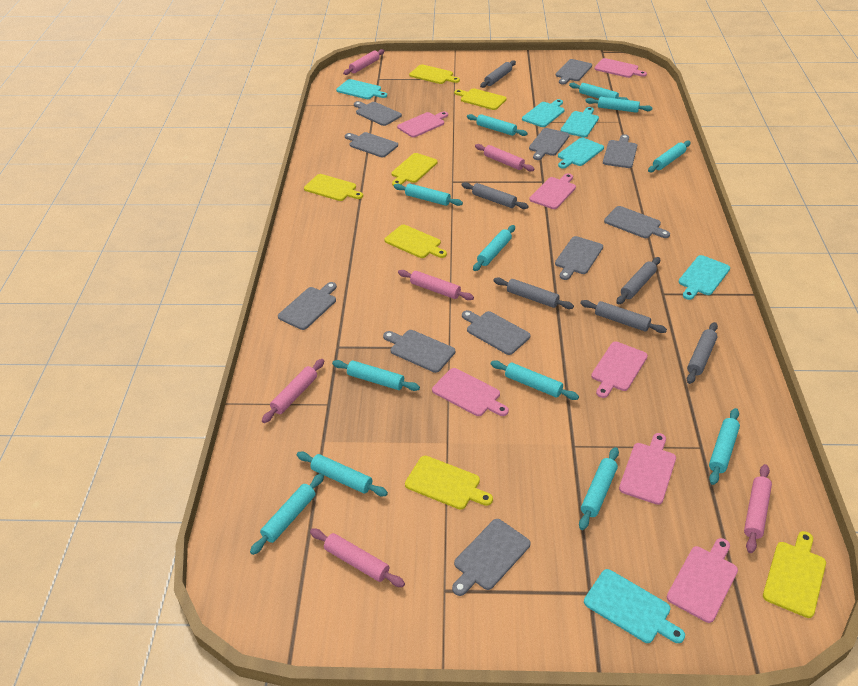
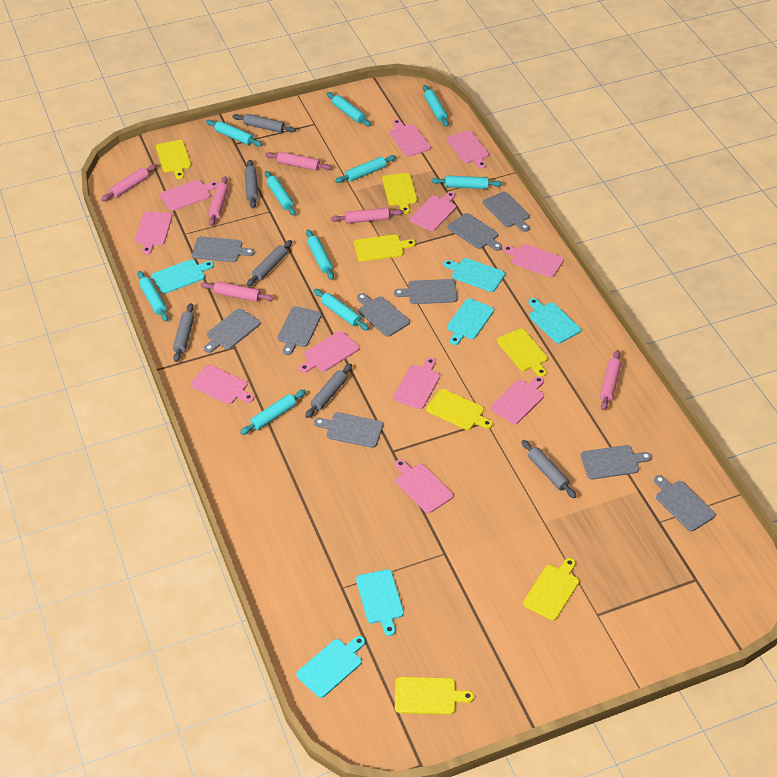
grey cutting board: 11 -> 10
pink cutting board: 7 -> 11
turquoise rolling pin: 12 -> 10

